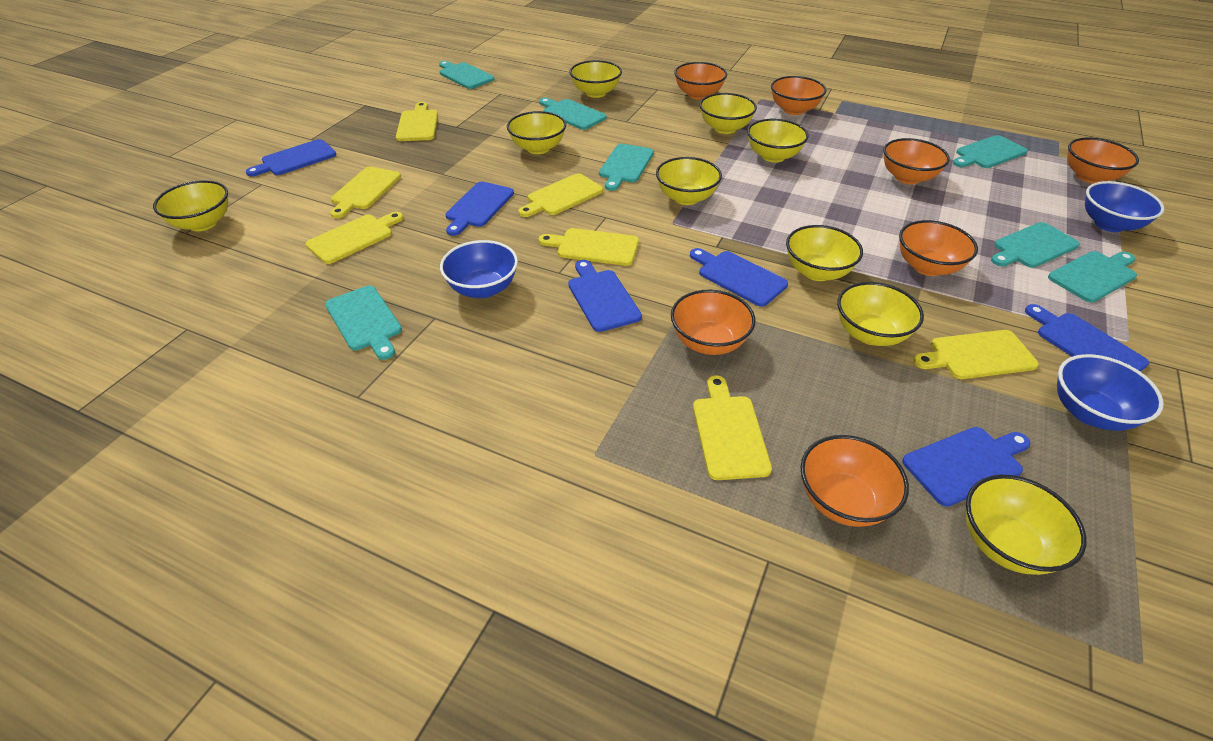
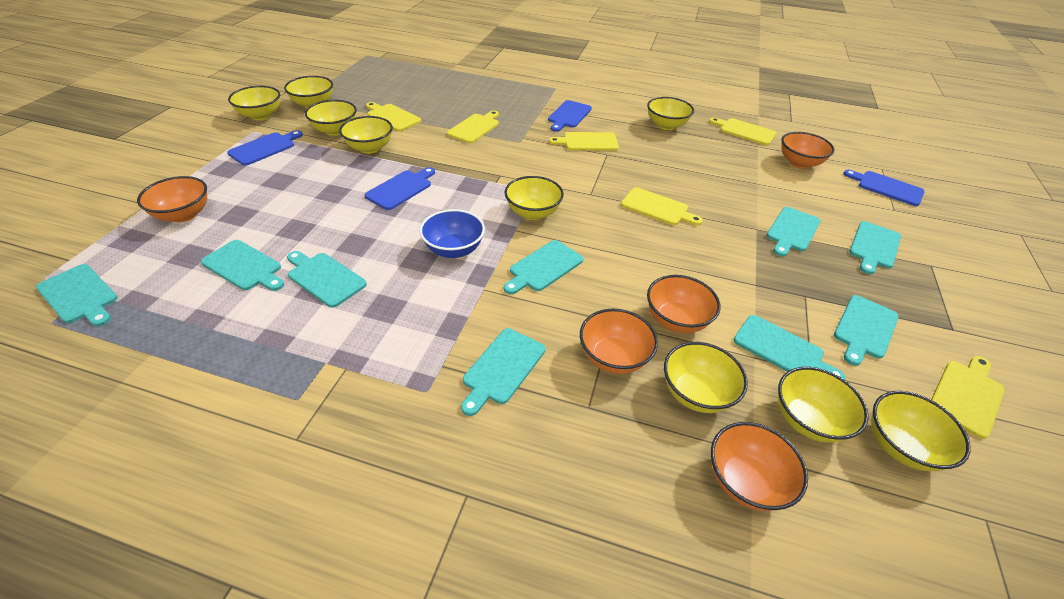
blue bowl: 3 -> 1
blue cutting board: 6 -> 4
orange bowl: 7 -> 5
turquoise cutting board: 7 -> 9
yellow cutting board: 7 -> 6

